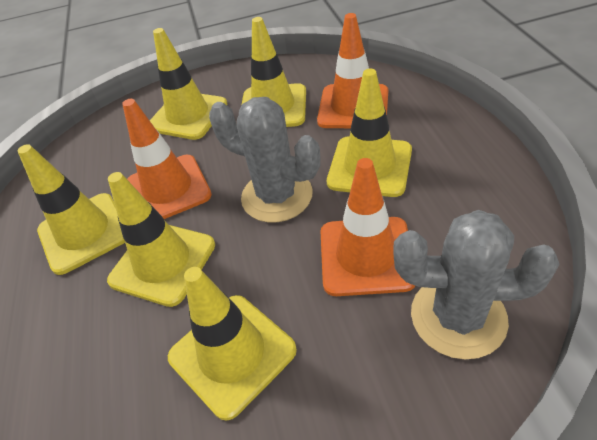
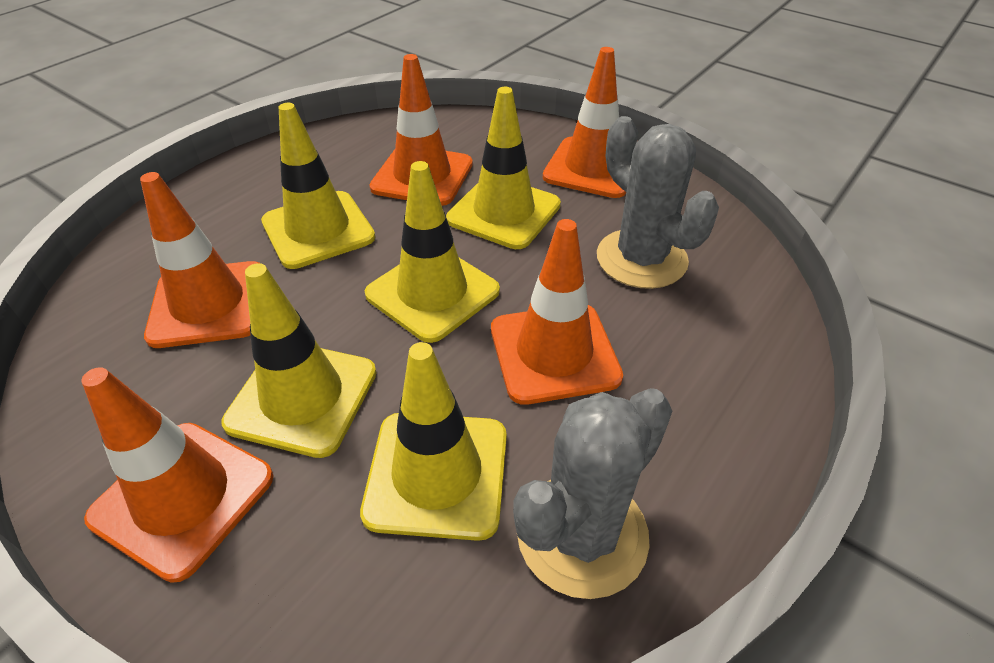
orange traffic cone: 3 -> 5
yellow traffic cone: 6 -> 5

